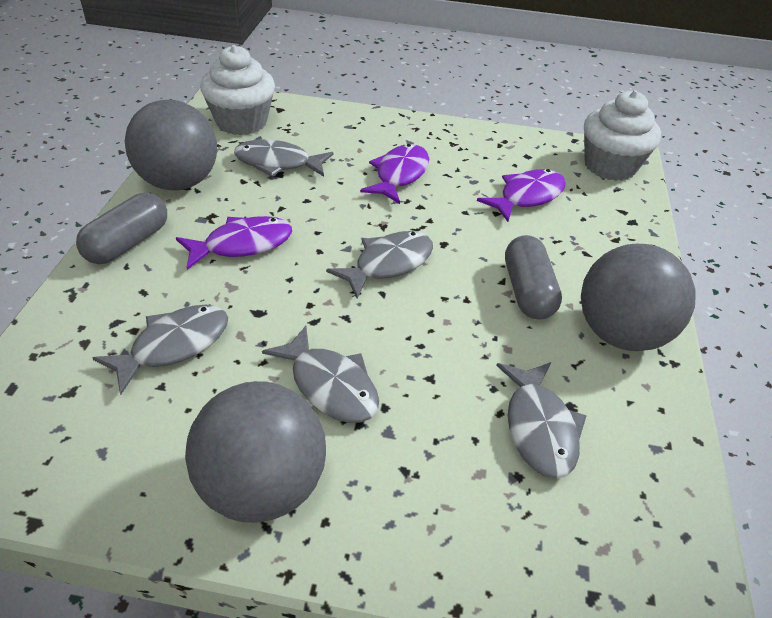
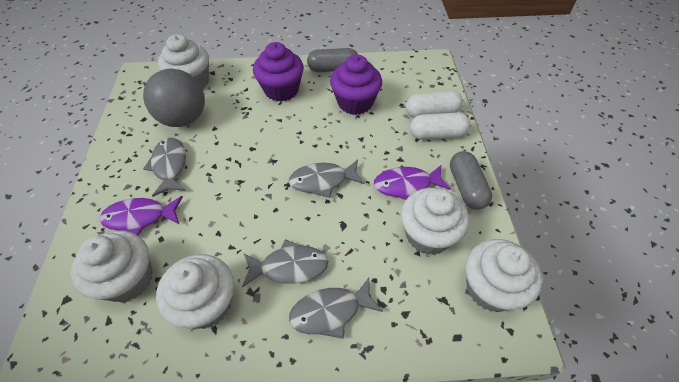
grey ball: 3 -> 1
grey fish: 5 -> 4
purple cupcake: 0 -> 2
purple fish: 3 -> 2
white capsule: 0 -> 2
white cupcake: 2 -> 5

